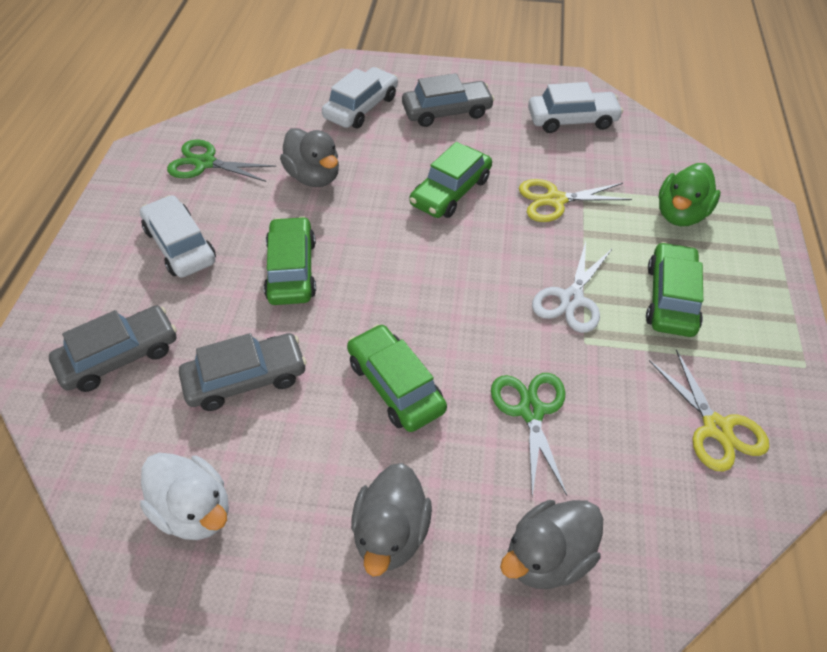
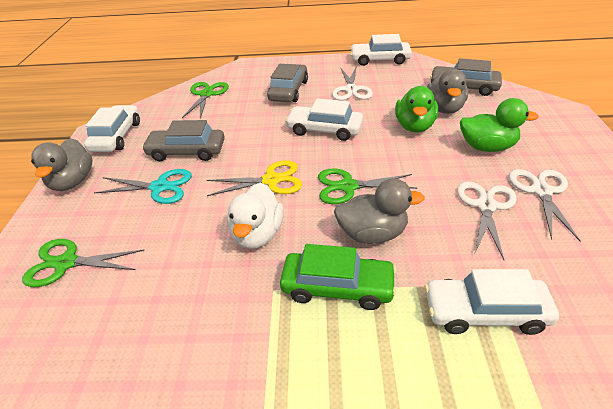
green car: 4 -> 1
green duck: 1 -> 2
green scissors: 2 -> 3
turquoise scissors: 0 -> 1
white car: 3 -> 4
white scissors: 1 -> 3
yellow scissors: 2 -> 1

